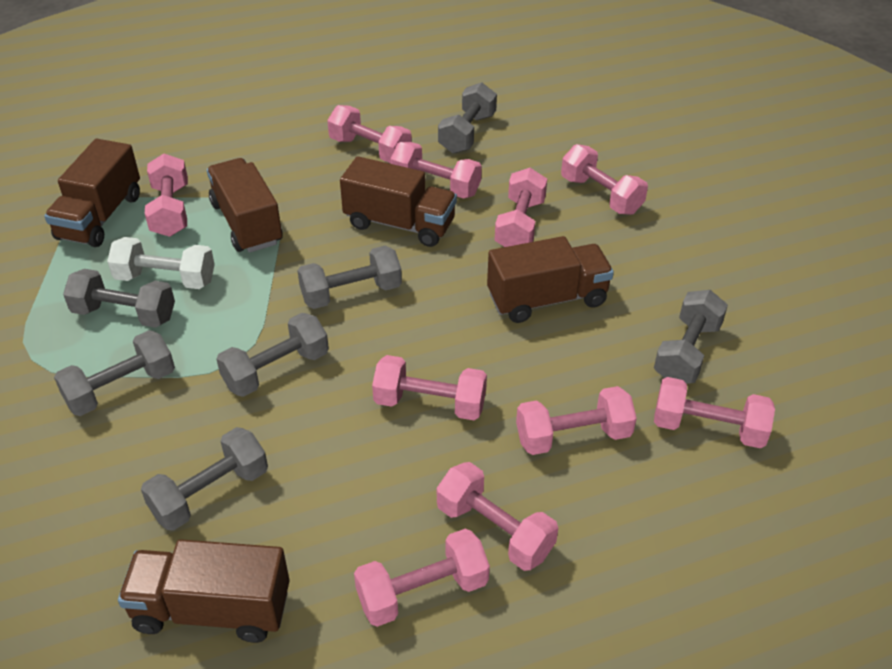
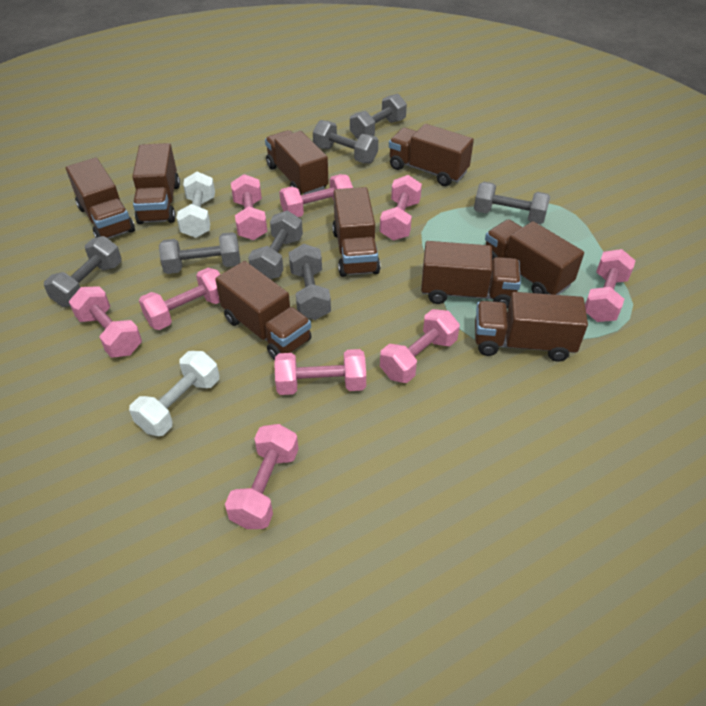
brown truck: 5 -> 9
pink dumbbell: 10 -> 9
white dumbbell: 1 -> 2

